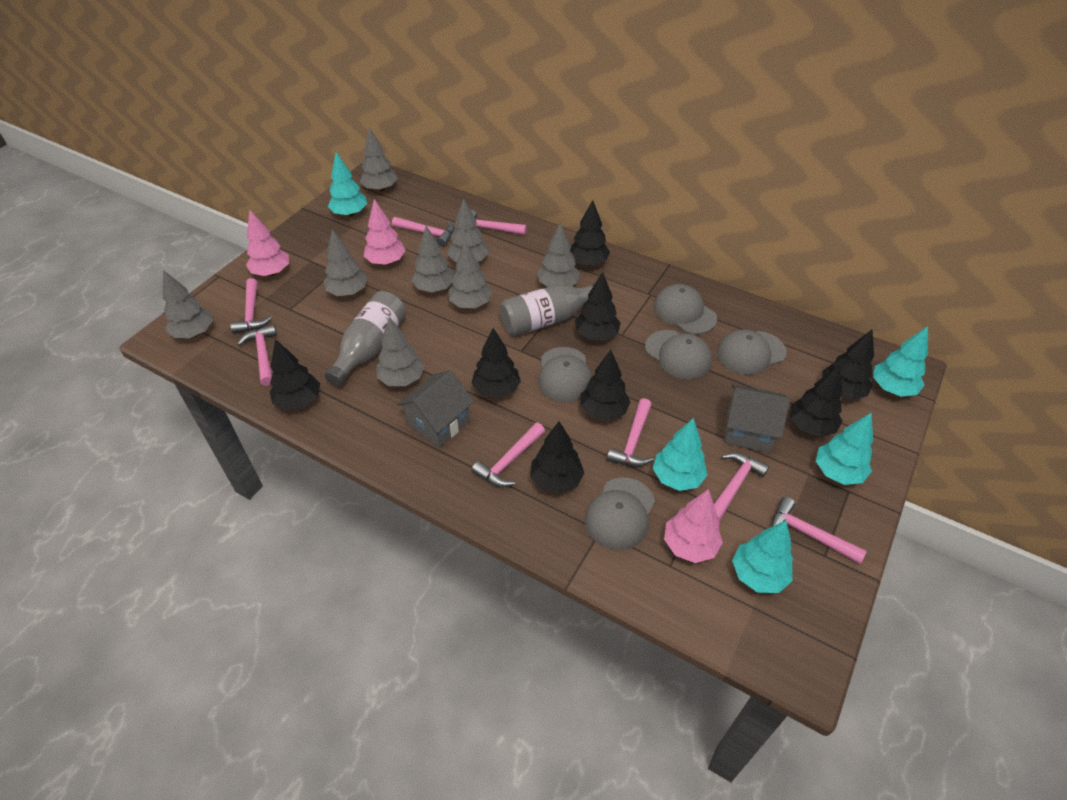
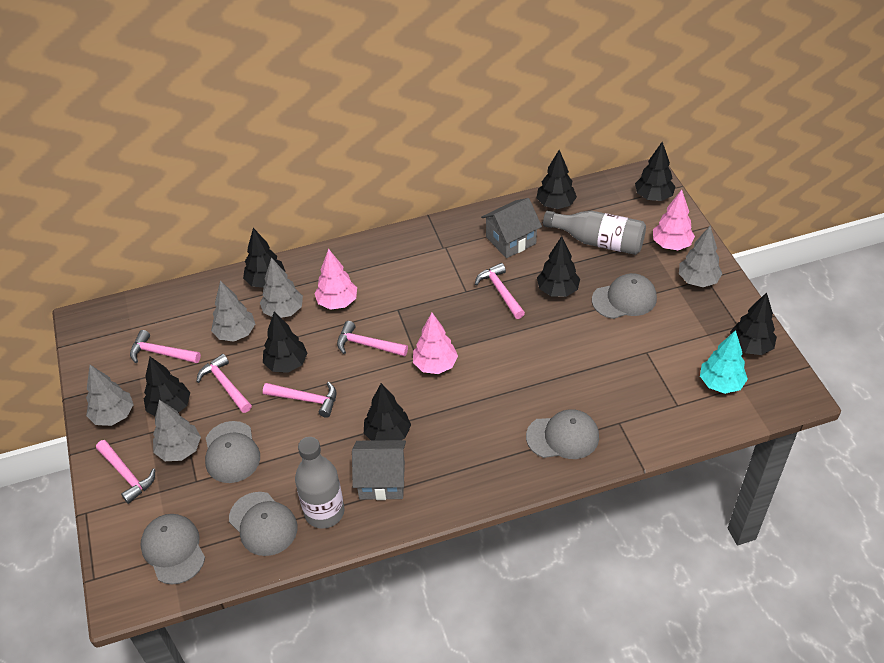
grey tree: 8 -> 5
pink hammer: 8 -> 6
turquoise tree: 5 -> 1

